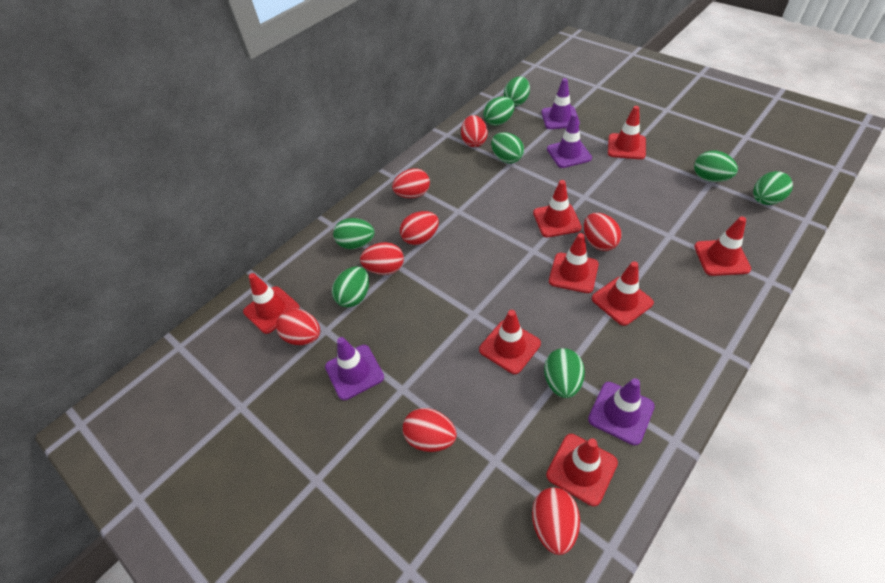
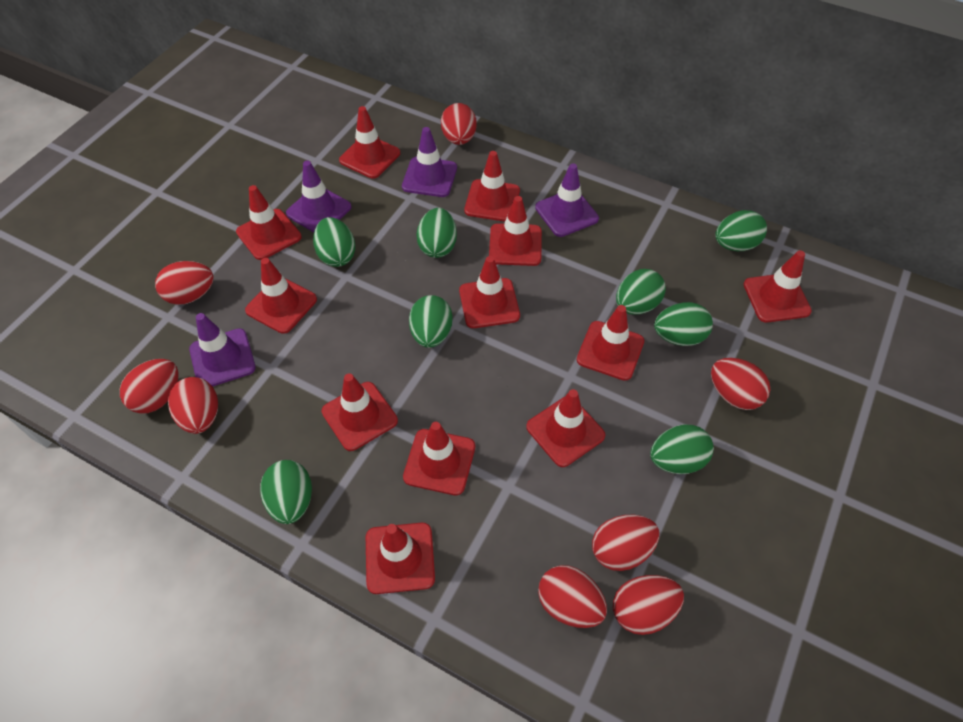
red traffic cone: 8 -> 12

